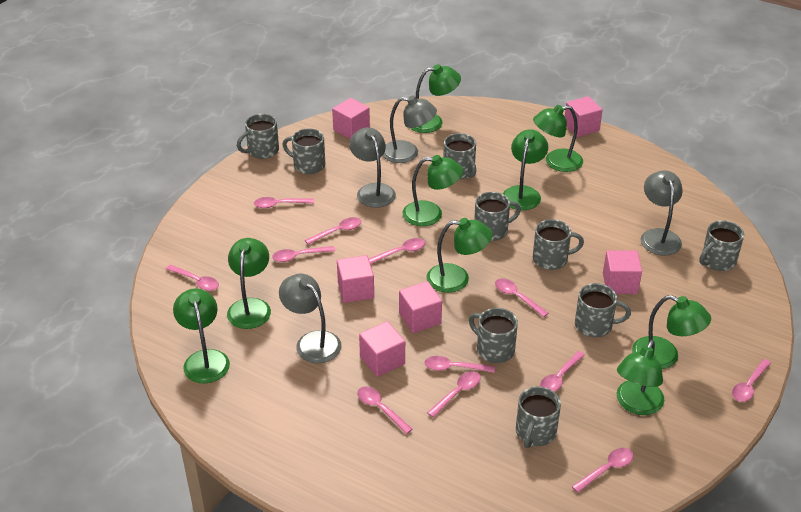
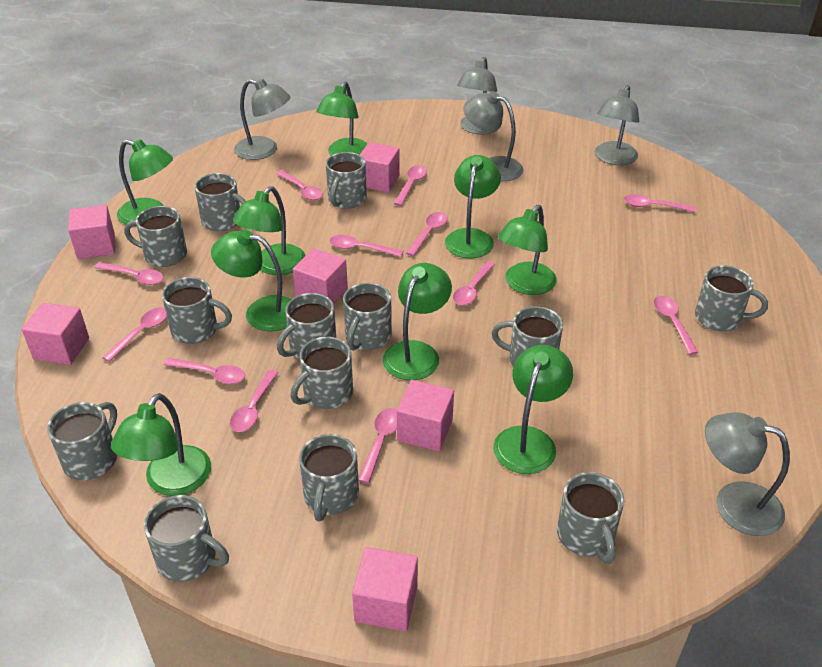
grey lamp: 4 -> 5
grey mug: 9 -> 13

